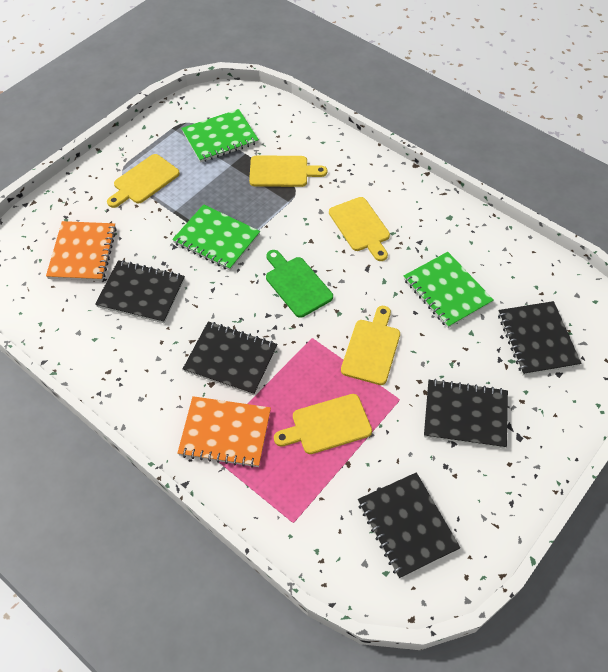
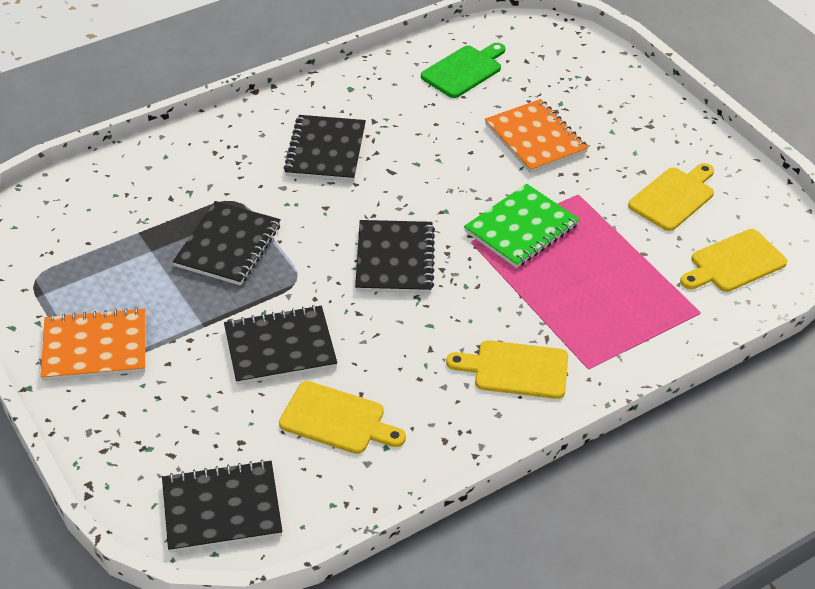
green notebook: 3 -> 1
yellow cutting board: 5 -> 4

